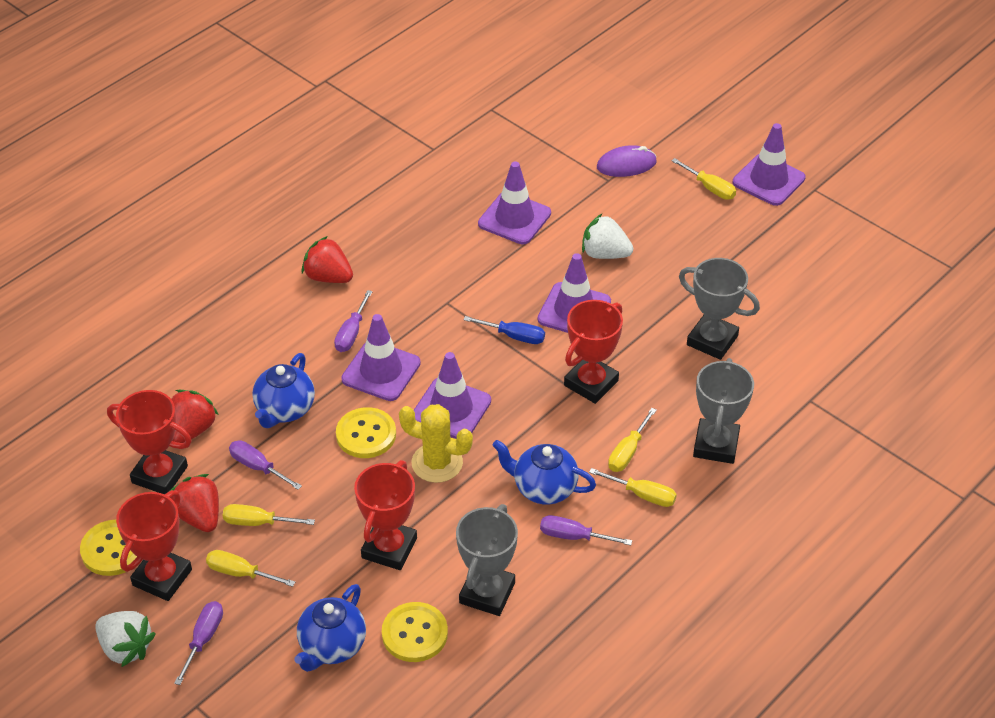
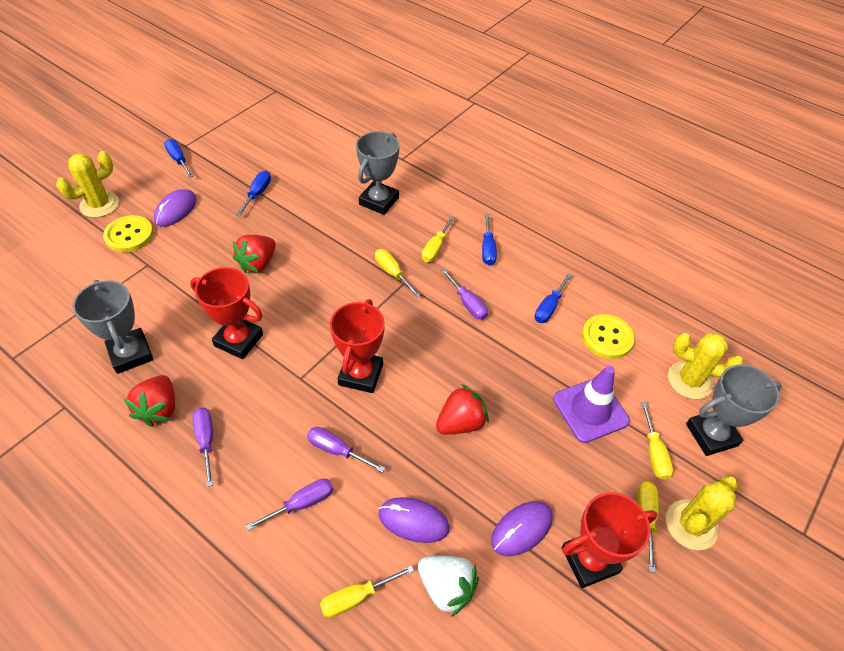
blue screwdriver: 1 -> 4
blue teapot: 3 -> 0
purple mouse: 1 -> 3
purple traffic cone: 5 -> 1
red trophy: 4 -> 3
white strawberry: 2 -> 1
yellow button: 3 -> 2
yellow cactus: 1 -> 3

